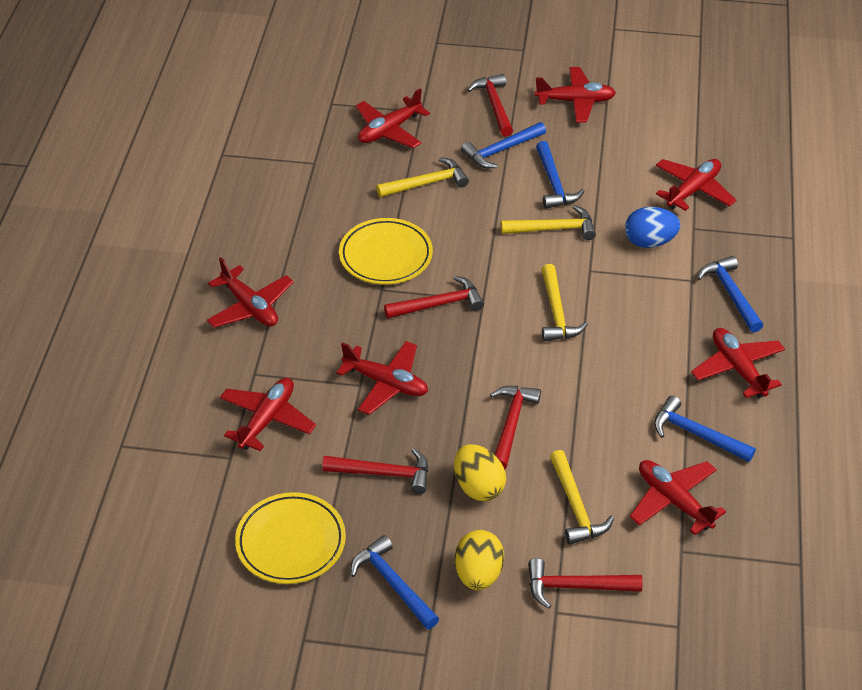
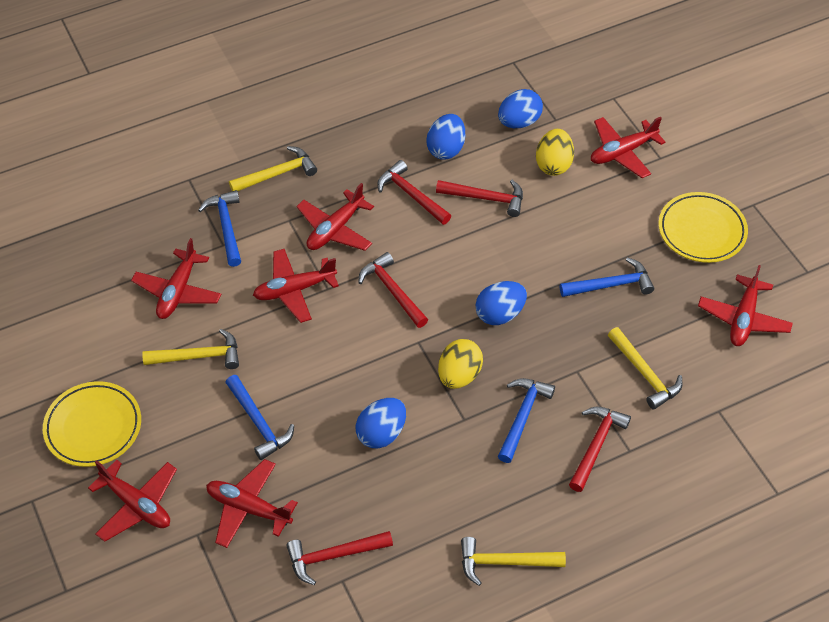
blue egg: 1 -> 4
blue hammer: 5 -> 4
red plane: 8 -> 7

